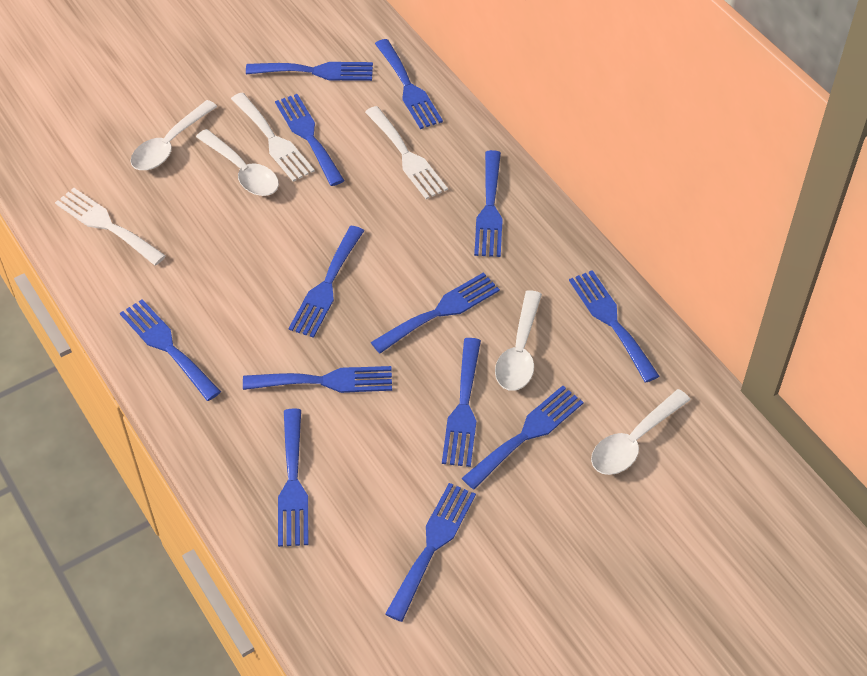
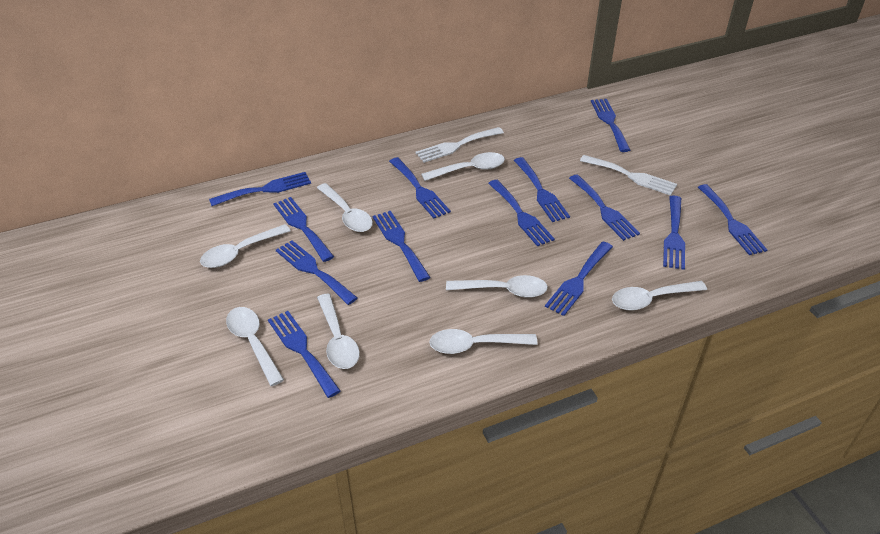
white fork: 3 -> 2
white spoon: 4 -> 8

